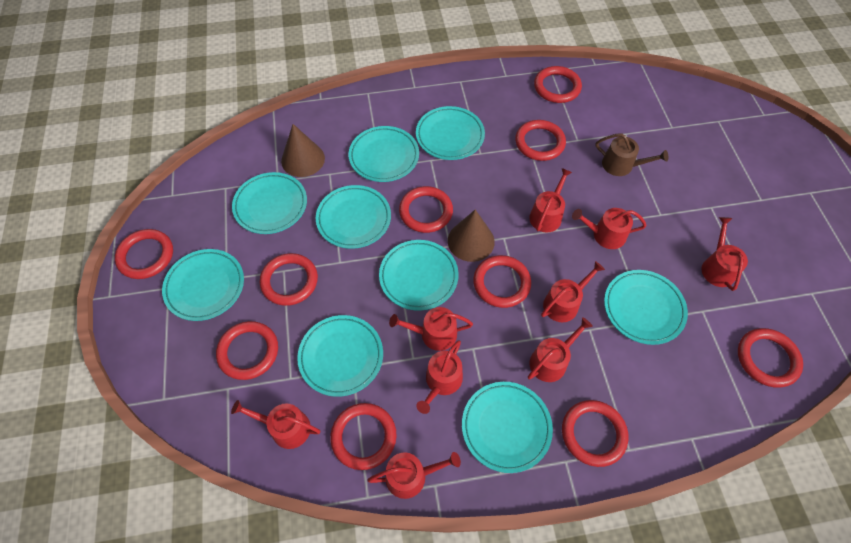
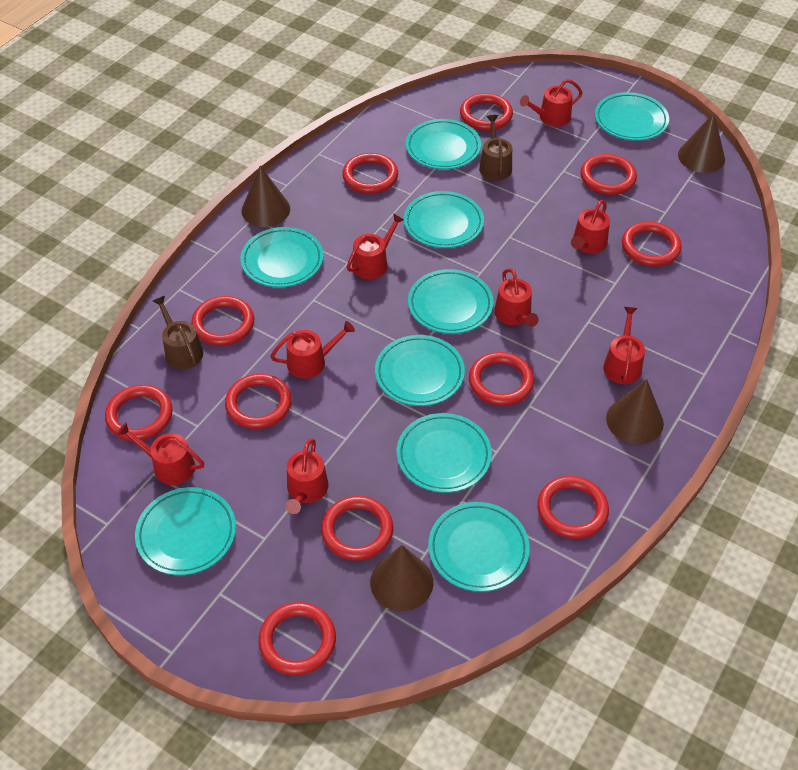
brown cone: 2 -> 4
brown watering can: 1 -> 2
red ring: 10 -> 11
red watering can: 9 -> 8

